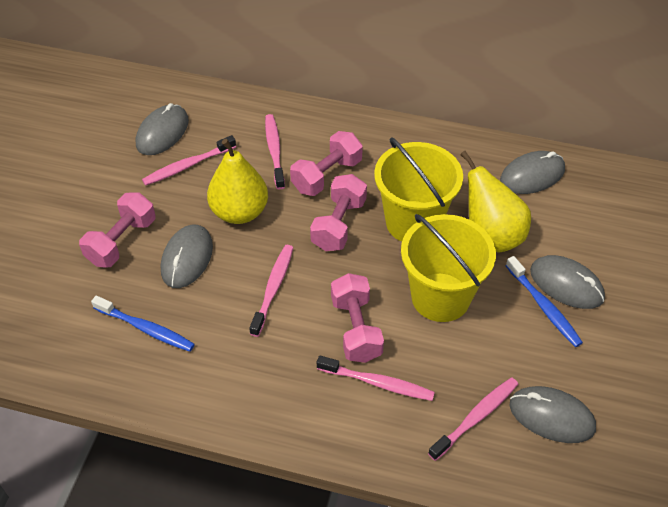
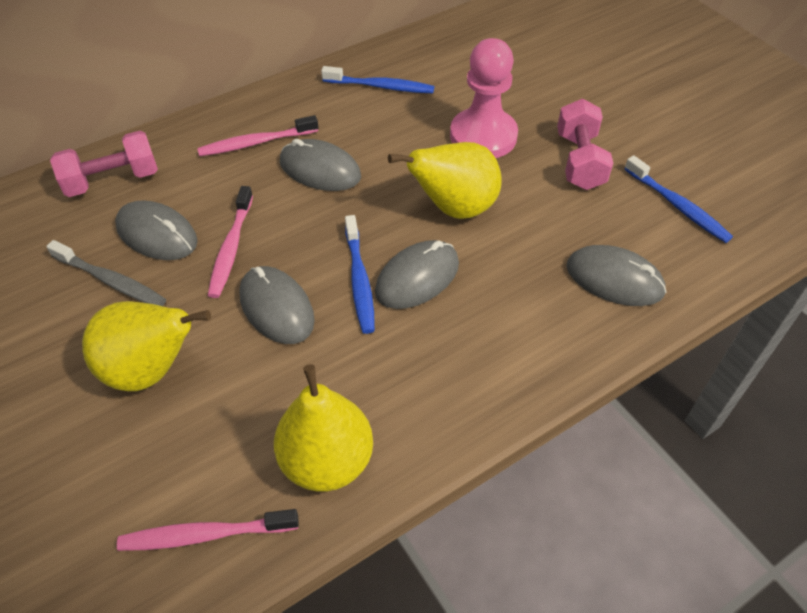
blue toothbrush: 2 -> 3
grey toothbrush: 0 -> 1
pink dumbbell: 4 -> 2
pink pawn: 0 -> 1
pink toothbrush: 5 -> 3
yellow bucket: 2 -> 0
yellow pear: 2 -> 3

